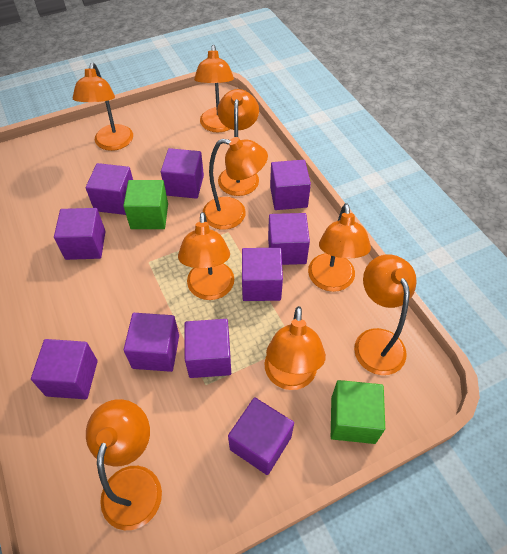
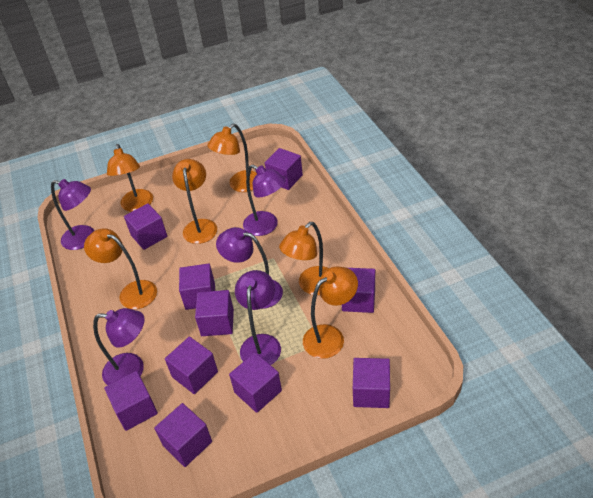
green cube: 2 -> 0
orange lamp: 9 -> 6
purple lamp: 0 -> 5

